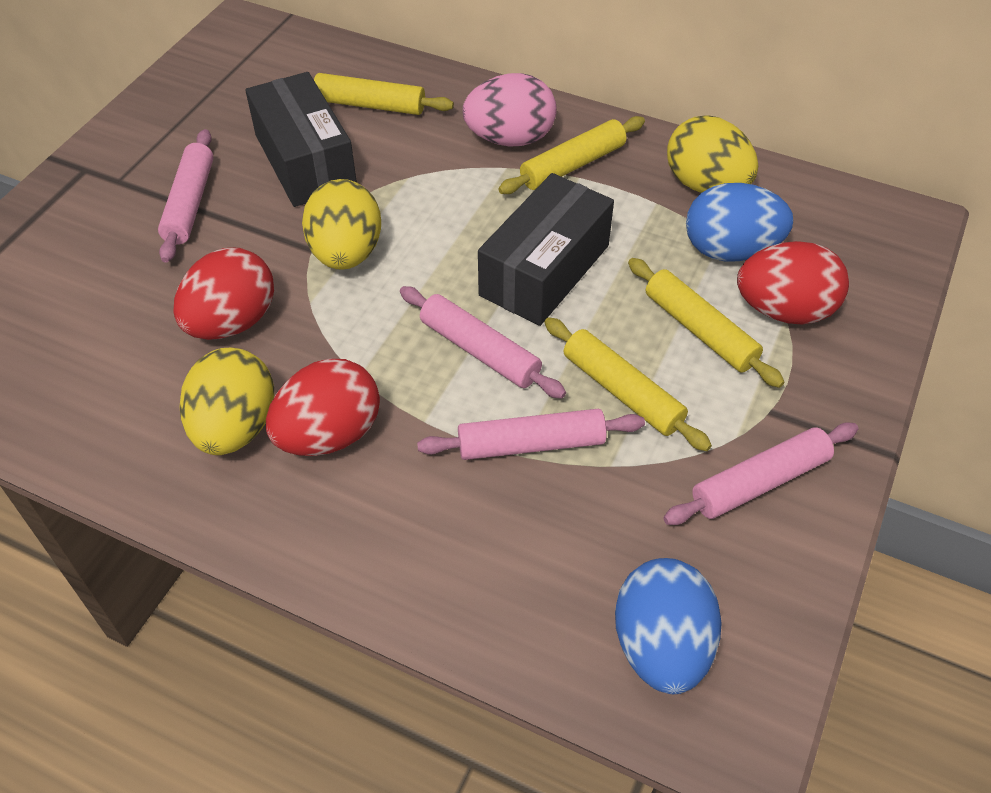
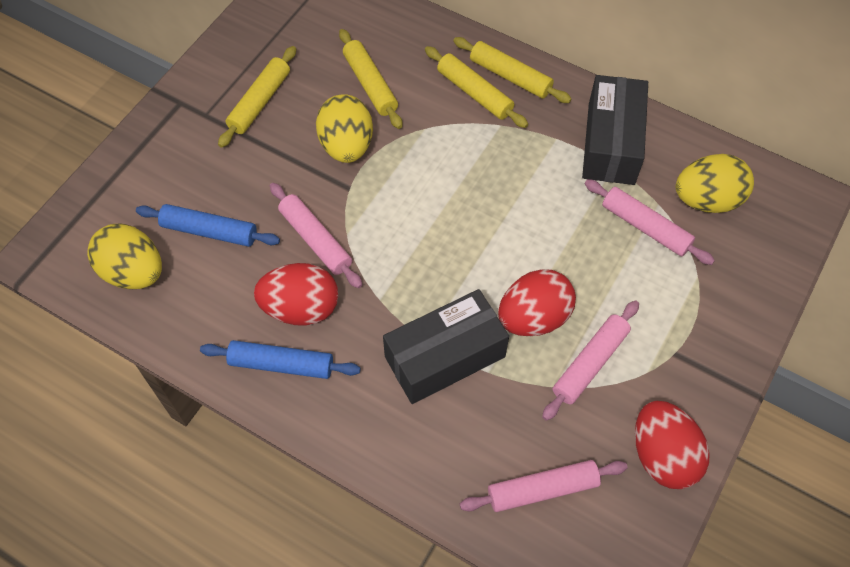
blue egg: 2 -> 0
blue rolling pin: 0 -> 2
pink egg: 1 -> 0

